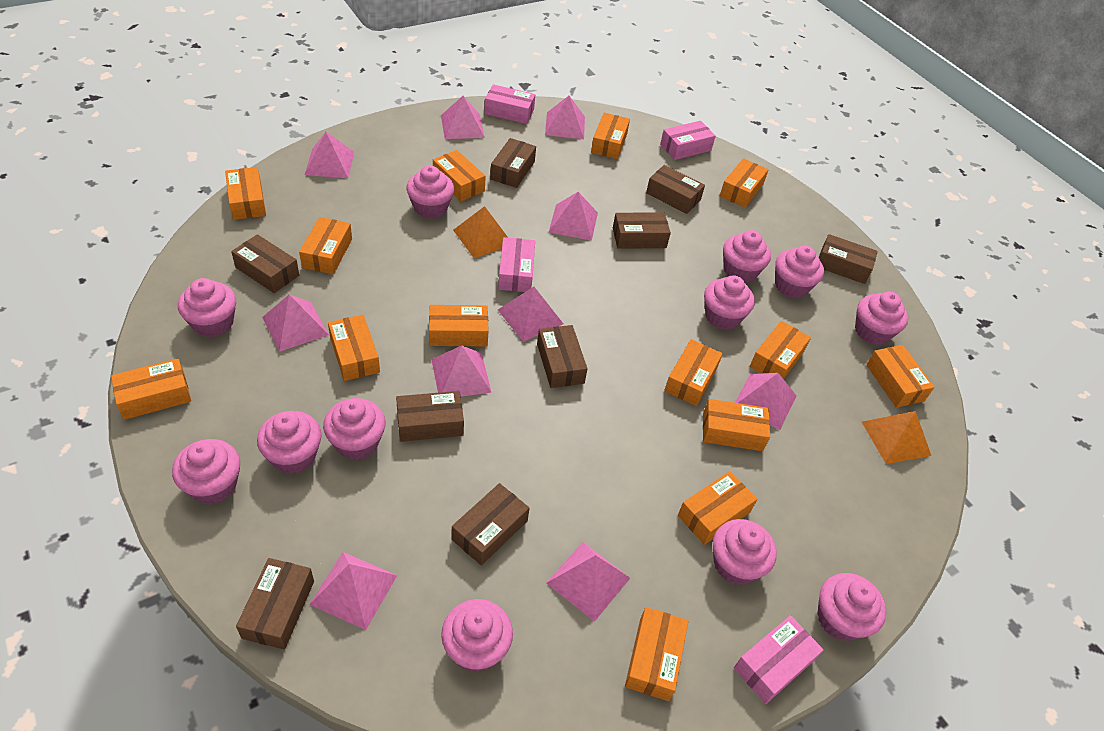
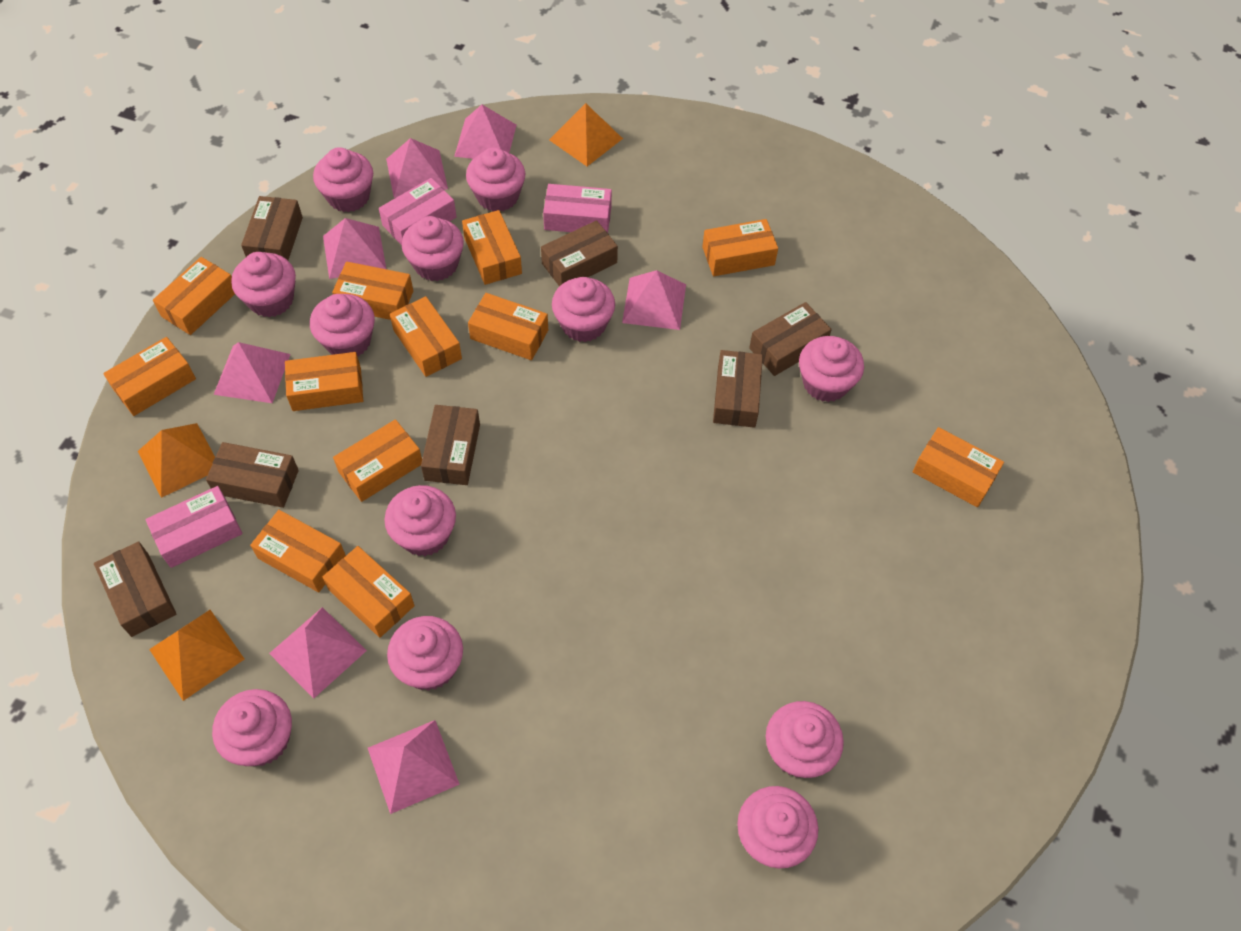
brown box: 9 -> 7
orange box: 14 -> 12
orange pyramid: 2 -> 3
pink box: 4 -> 3
pink pyramid: 10 -> 7

